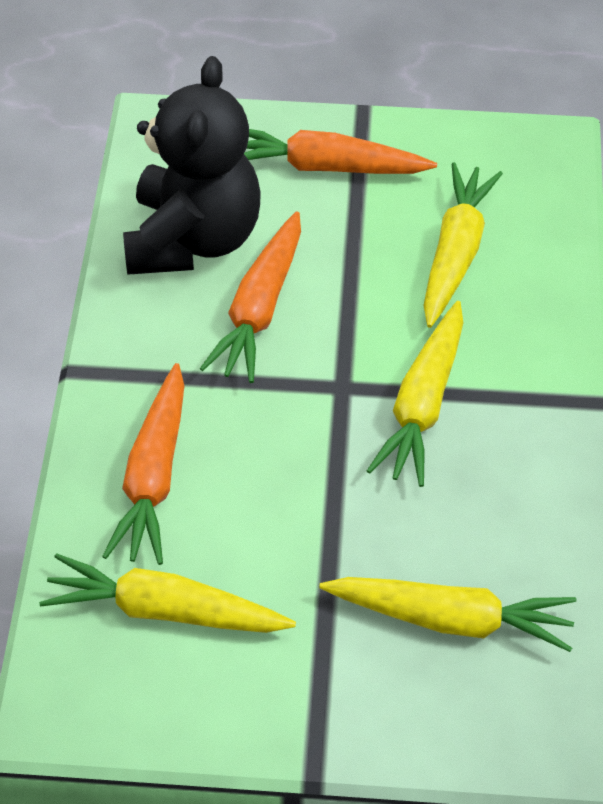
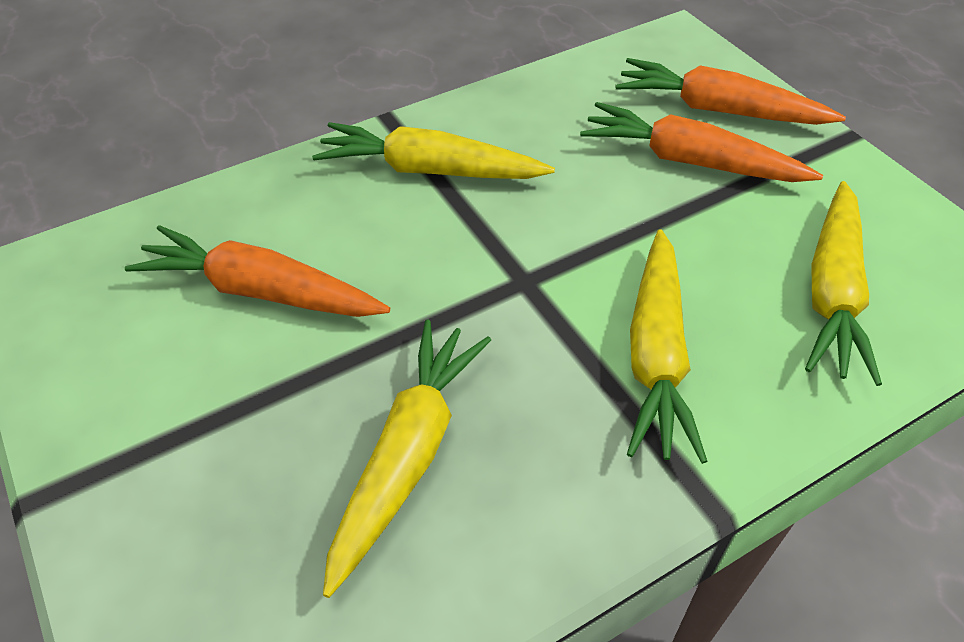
black teddy bear: 1 -> 0

